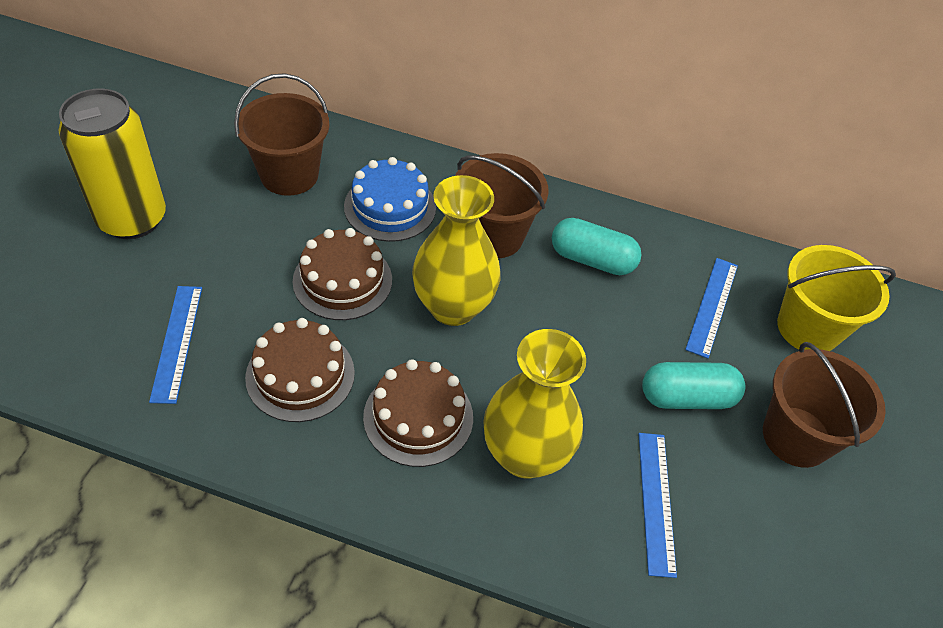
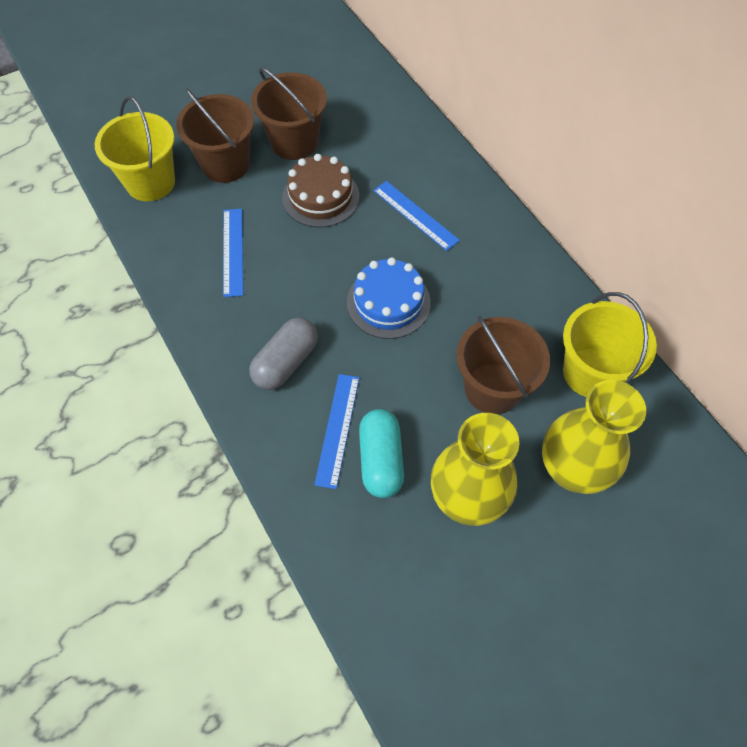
brown cake: 3 -> 1
grey capsule: 0 -> 1
turquoise capsule: 2 -> 1
yellow bucket: 1 -> 2
yellow can: 1 -> 0

